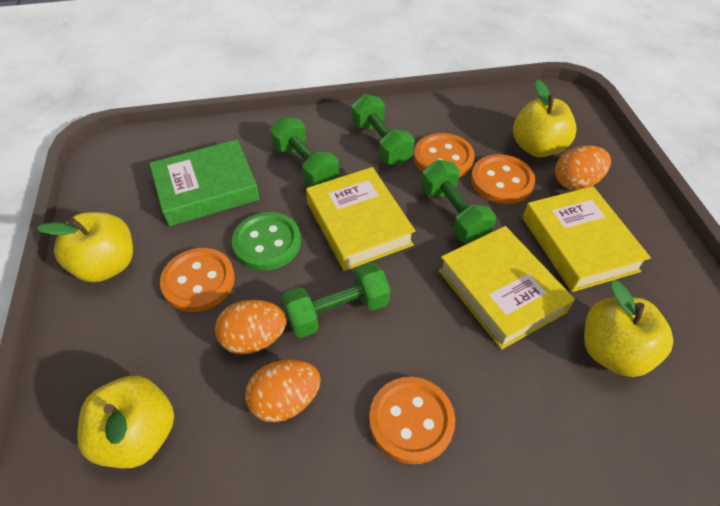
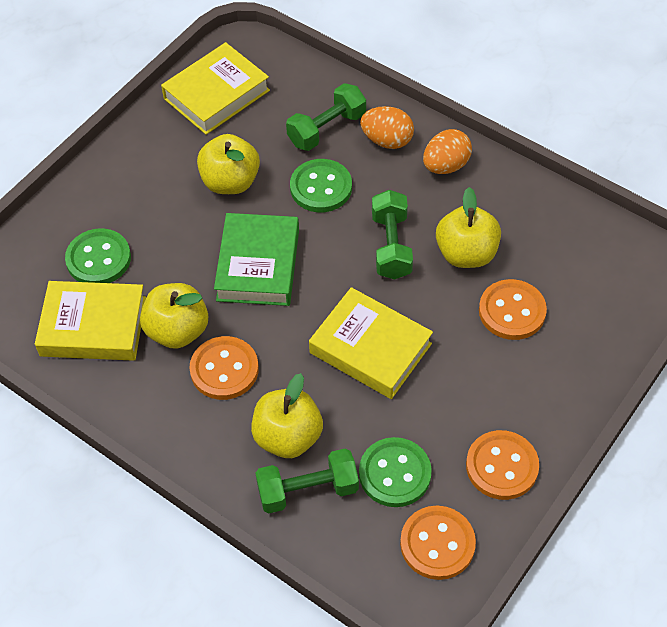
green button: 1 -> 3
green dumbbell: 4 -> 3
orange egg: 3 -> 2

